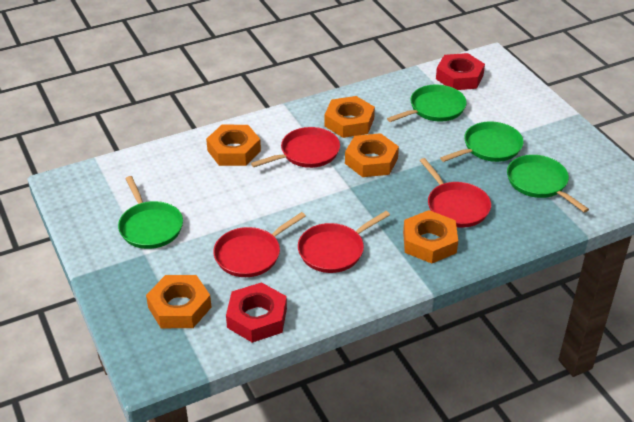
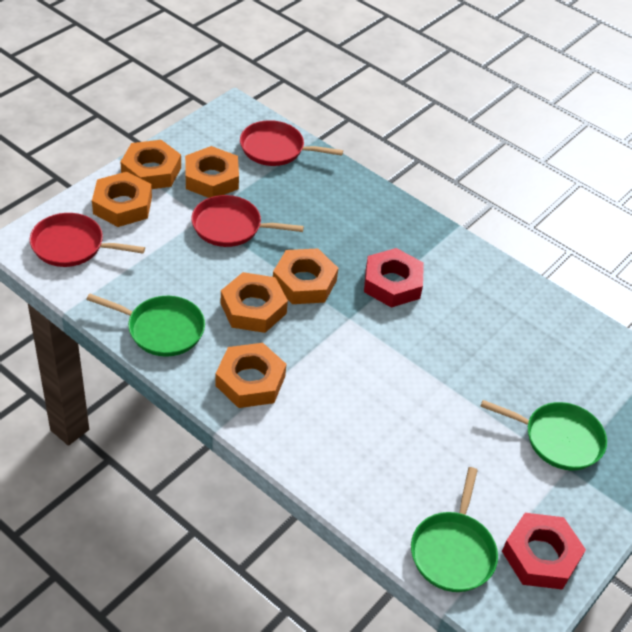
green pan: 4 -> 3
orange nut: 5 -> 6
red pan: 4 -> 3

